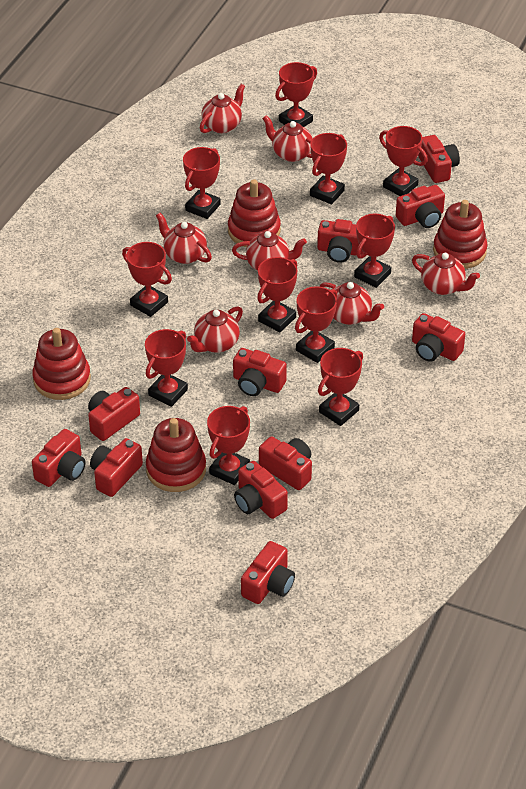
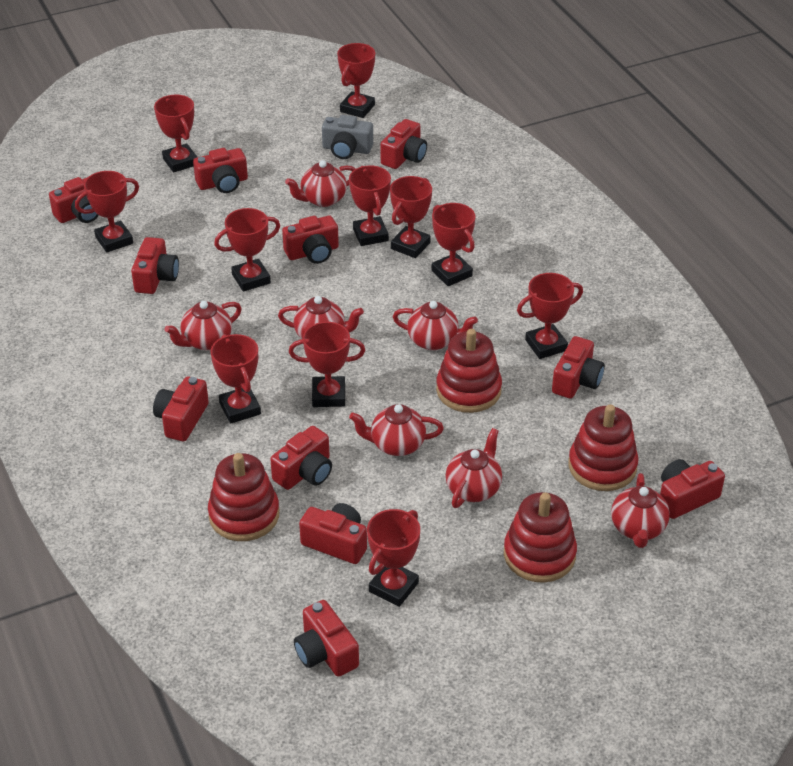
grey camera: 0 -> 1

